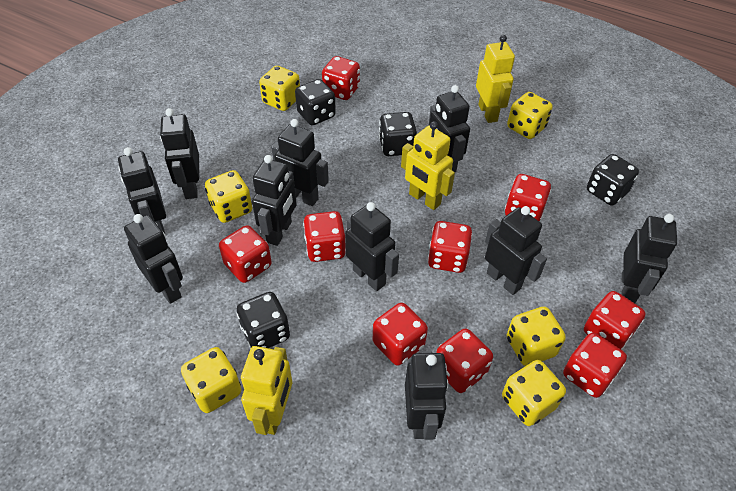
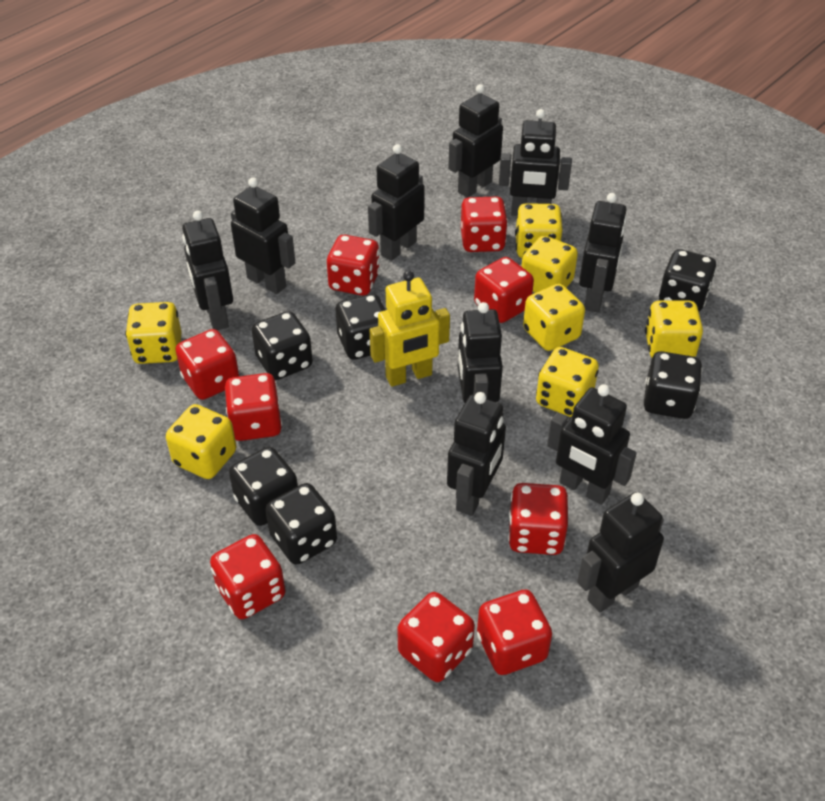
black dice: 4 -> 6
yellow dice: 6 -> 7
yellow robot: 3 -> 1

